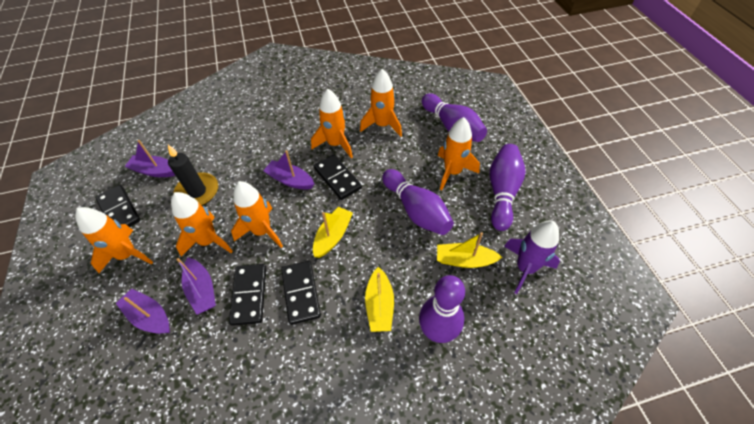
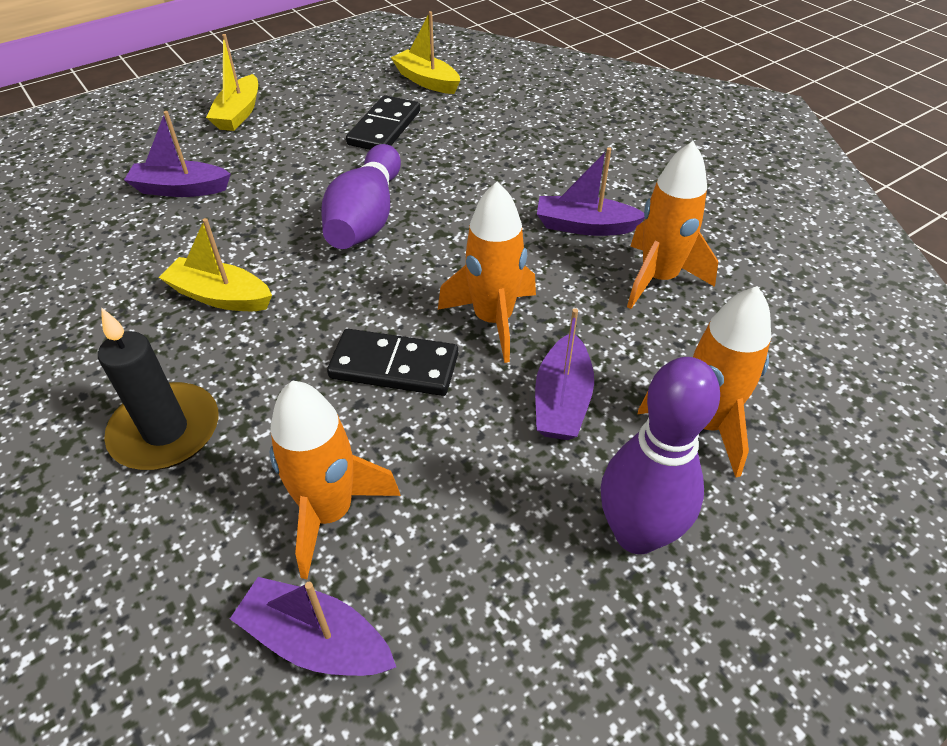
black domino: 4 -> 2
orange rocket: 6 -> 4
purple bowling pin: 4 -> 2
purple rocket: 1 -> 0

